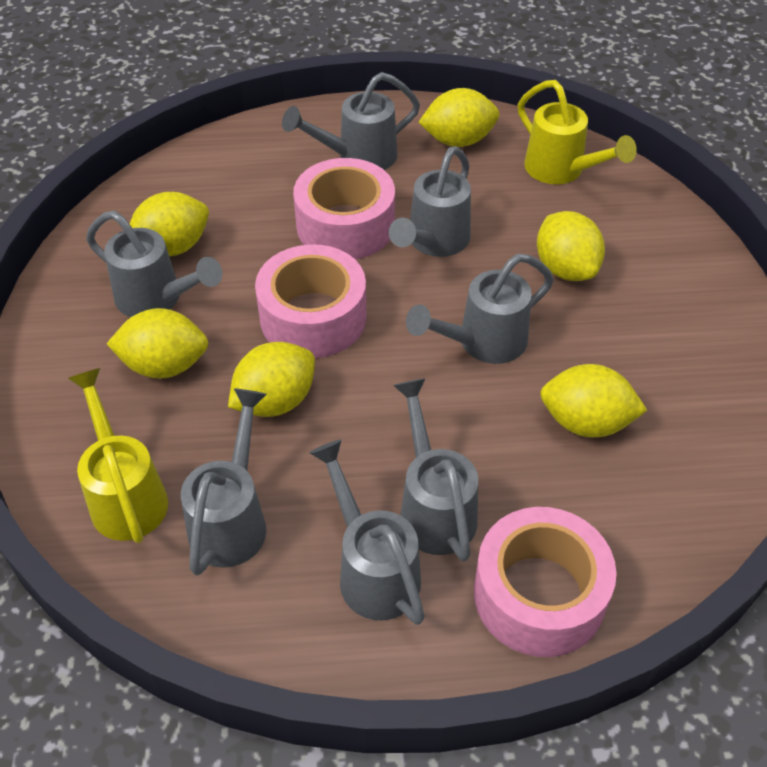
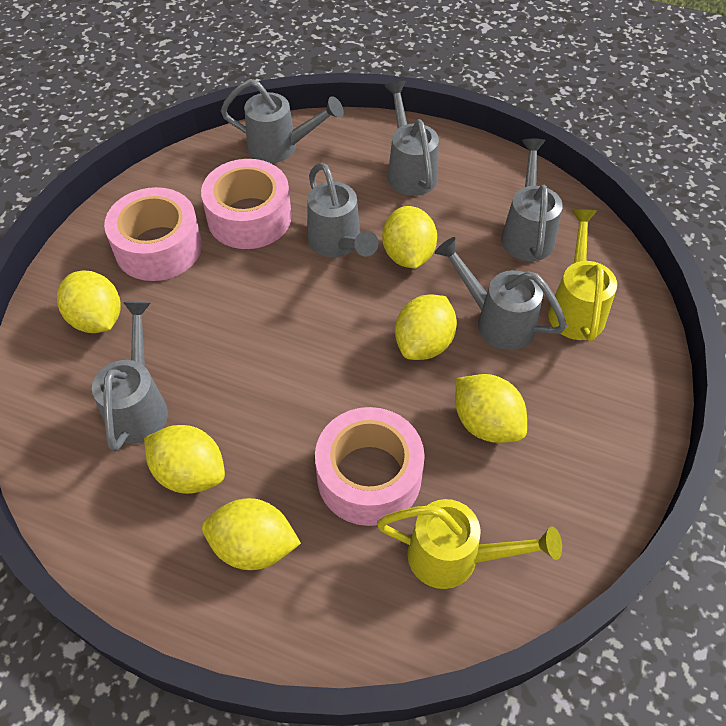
grey watering can: 7 -> 6

